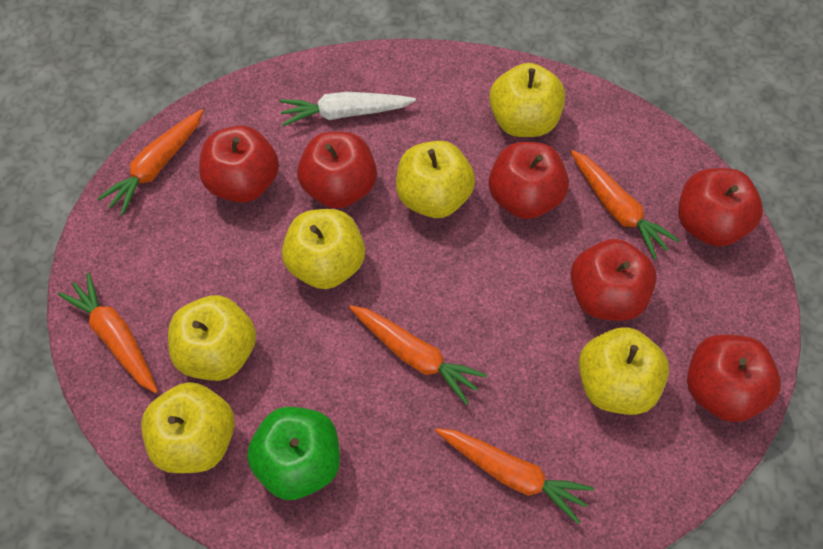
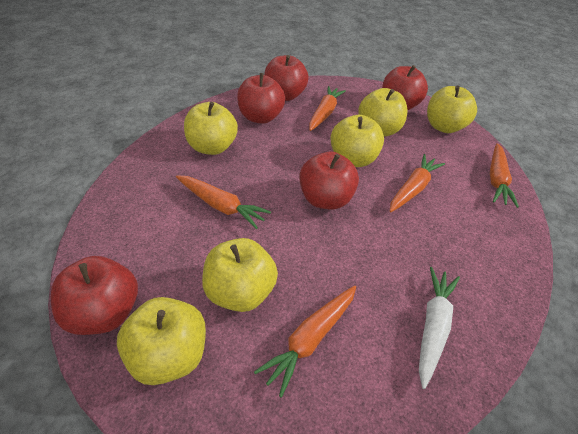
green apple: 1 -> 0
red apple: 6 -> 5

